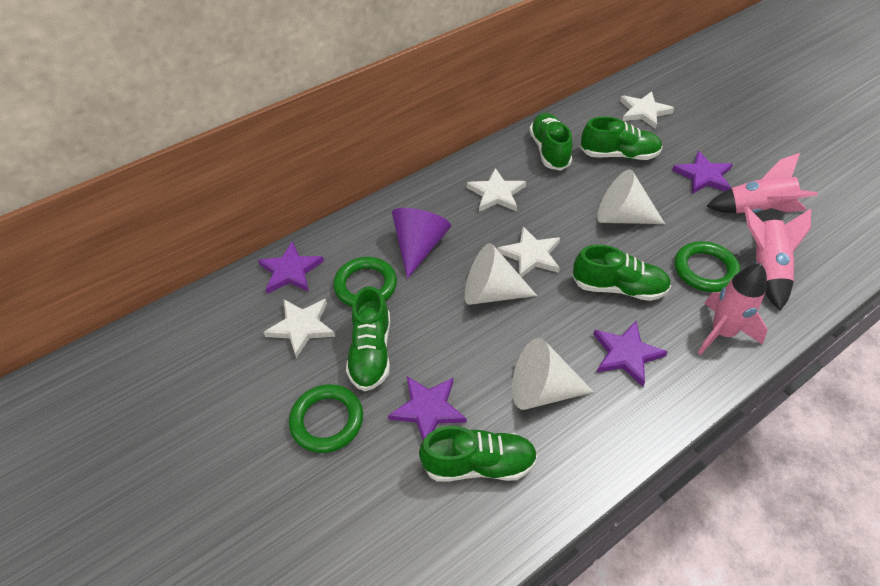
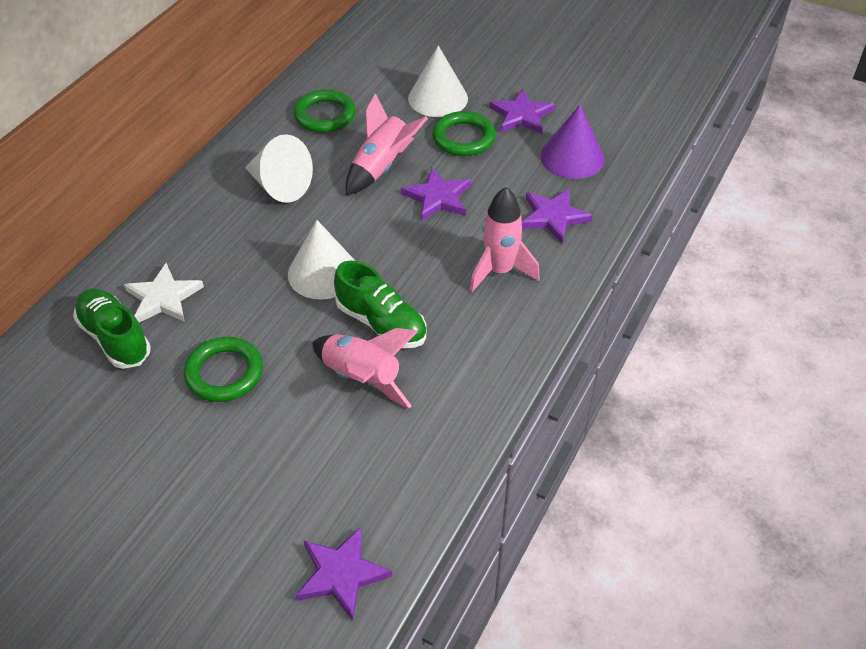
green shoe: 5 -> 2
white star: 4 -> 1

